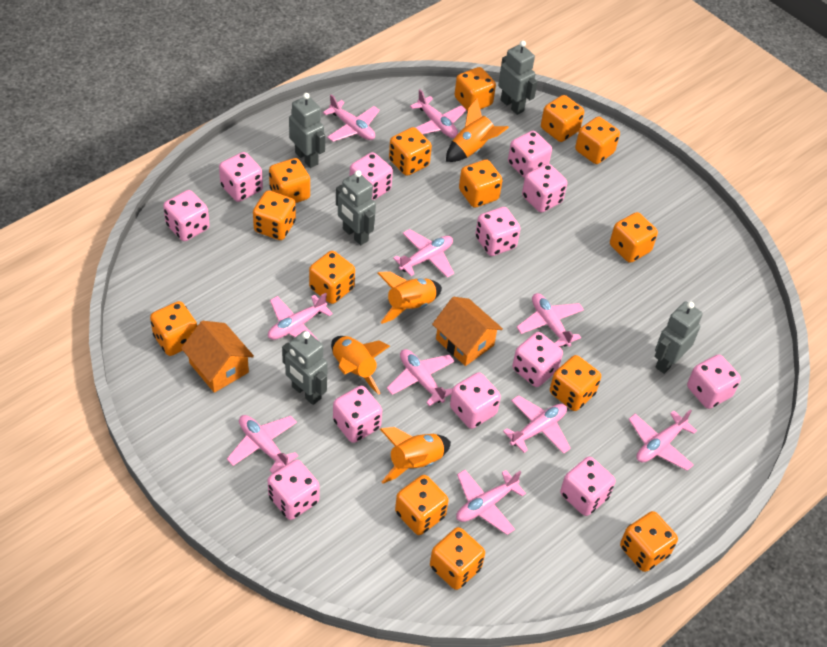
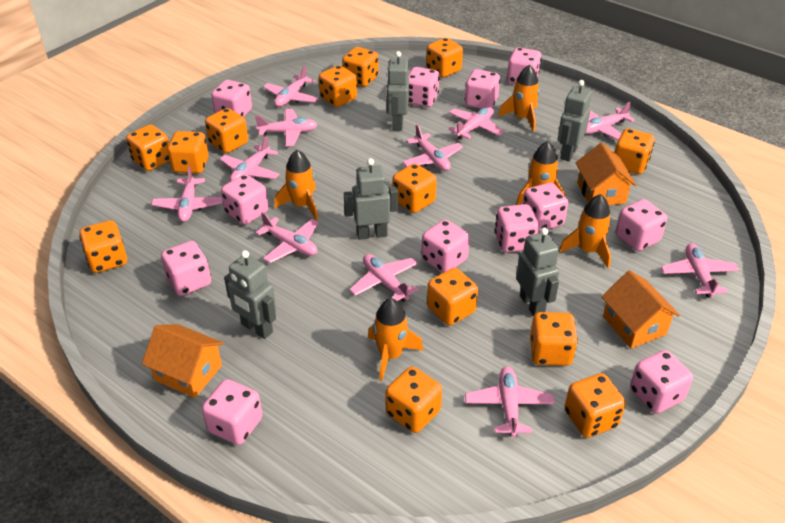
orange dice: 14 -> 13
orange house: 2 -> 3
orange rocket: 4 -> 5
pink plane: 10 -> 11

